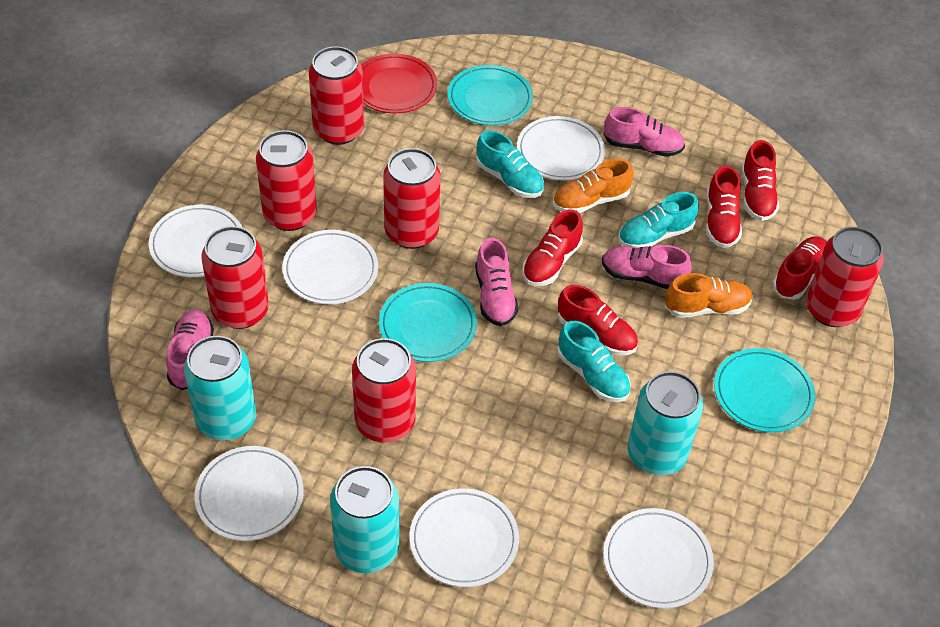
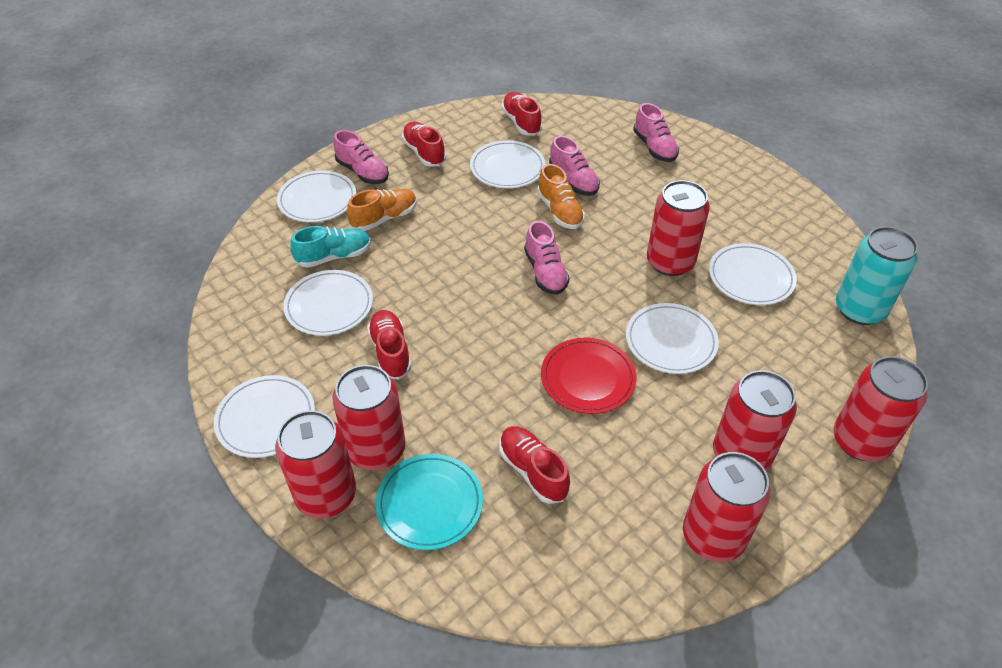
red shoe: 5 -> 4
turquoise can: 3 -> 1
turquoise plate: 3 -> 1
turquoise shoe: 3 -> 1

